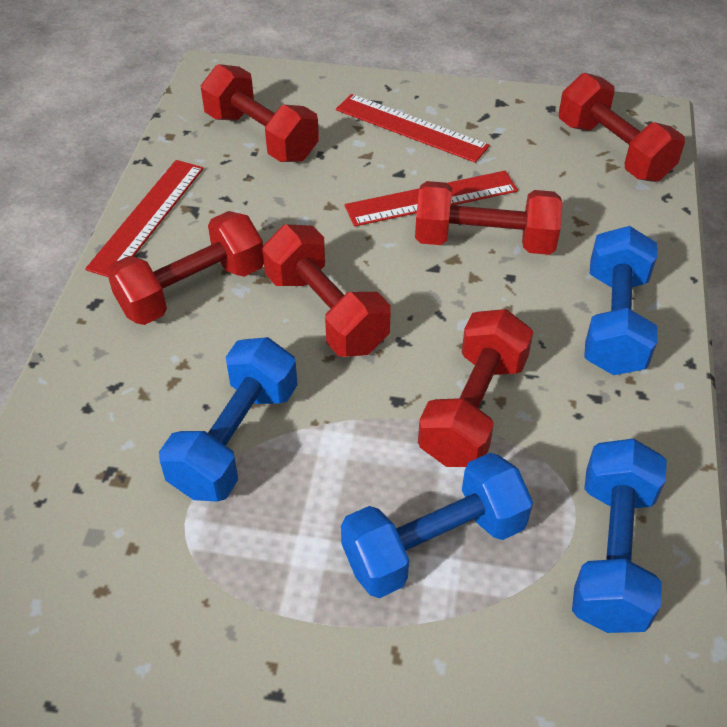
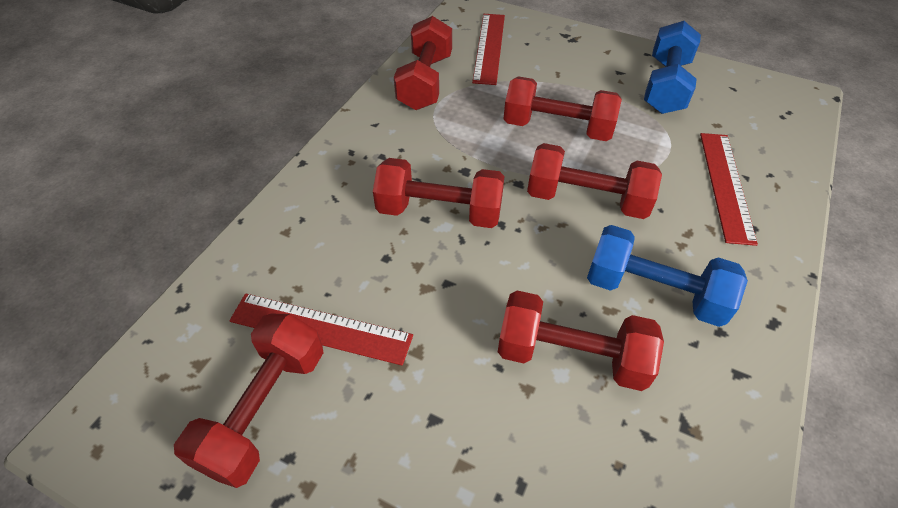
blue dumbbell: 4 -> 2

